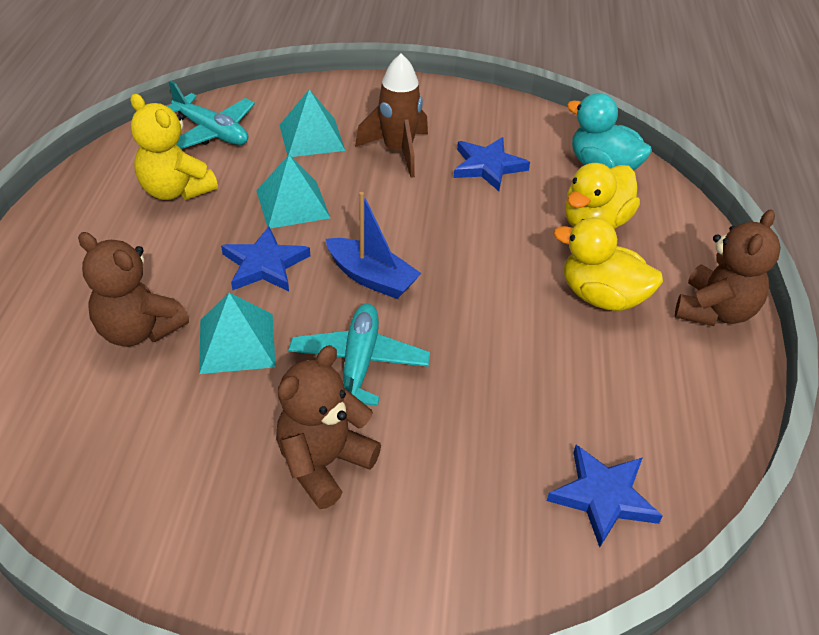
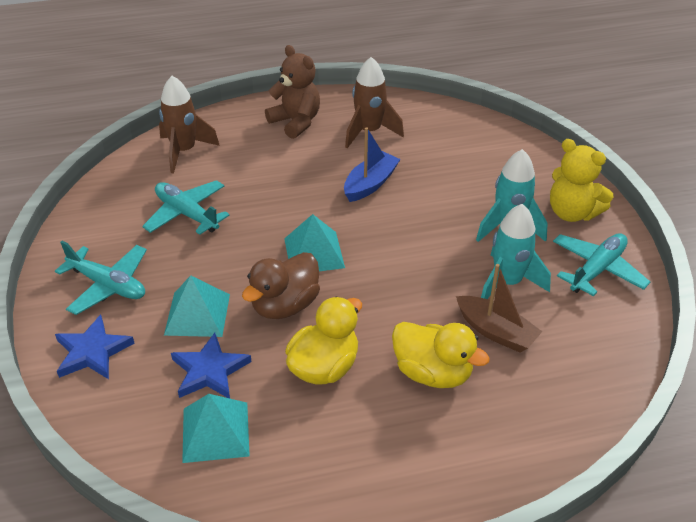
blue star: 3 -> 2
brown boat: 0 -> 1
brown duck: 0 -> 1
brown rocket: 1 -> 2
brown teddy bear: 3 -> 1
turquoise duck: 1 -> 0
turquoise plane: 2 -> 3
turquoise rocket: 0 -> 2

